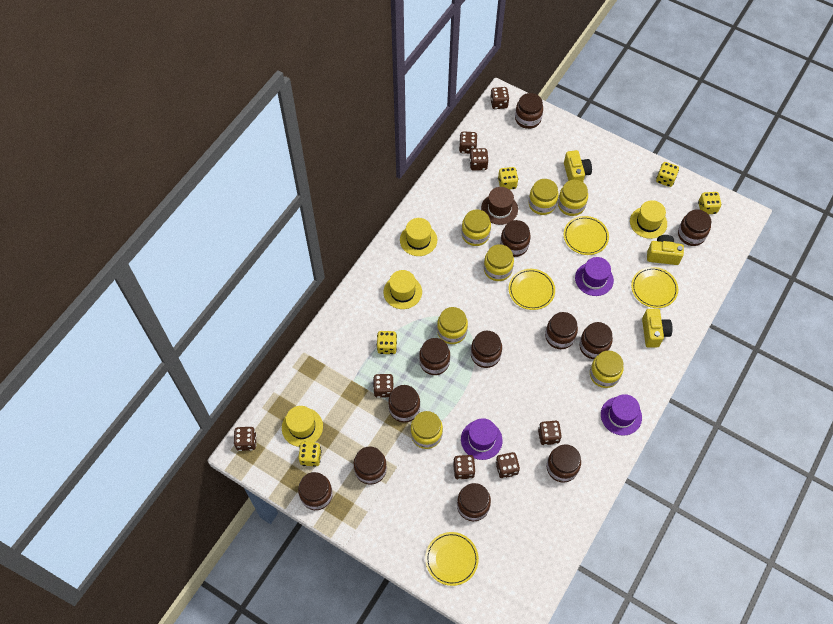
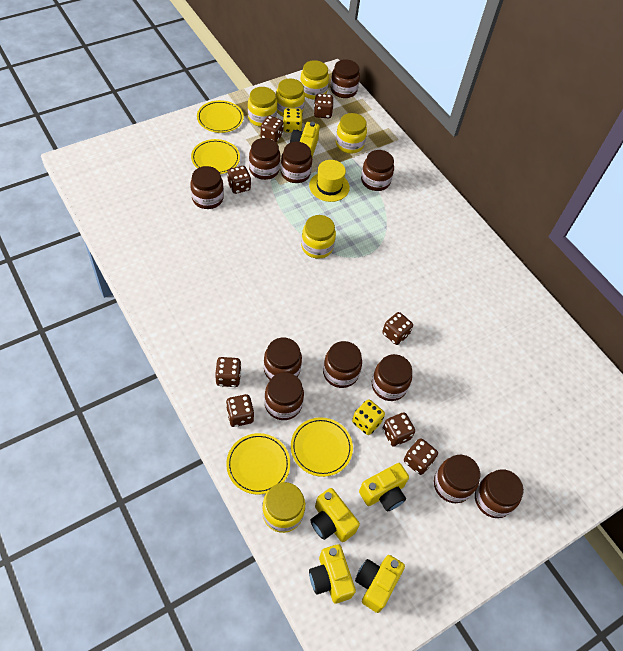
brown hat: 1 -> 0
brown jar: 12 -> 11
purple hat: 3 -> 0
yellow camera: 3 -> 5
yellow dice: 5 -> 2
yellow hat: 4 -> 1
yellow jar: 7 -> 6

